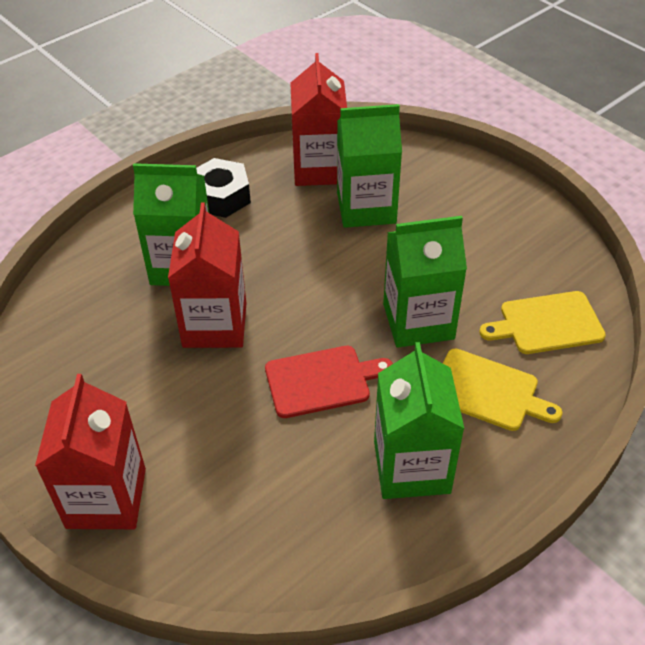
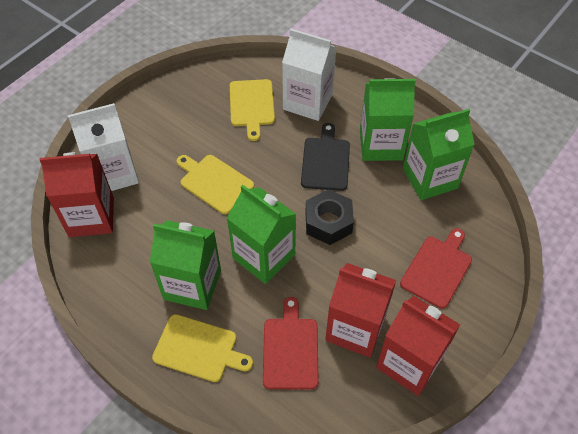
black cutting board: 0 -> 1
red cutting board: 1 -> 2
white carton: 0 -> 2
yellow cutting board: 2 -> 3

